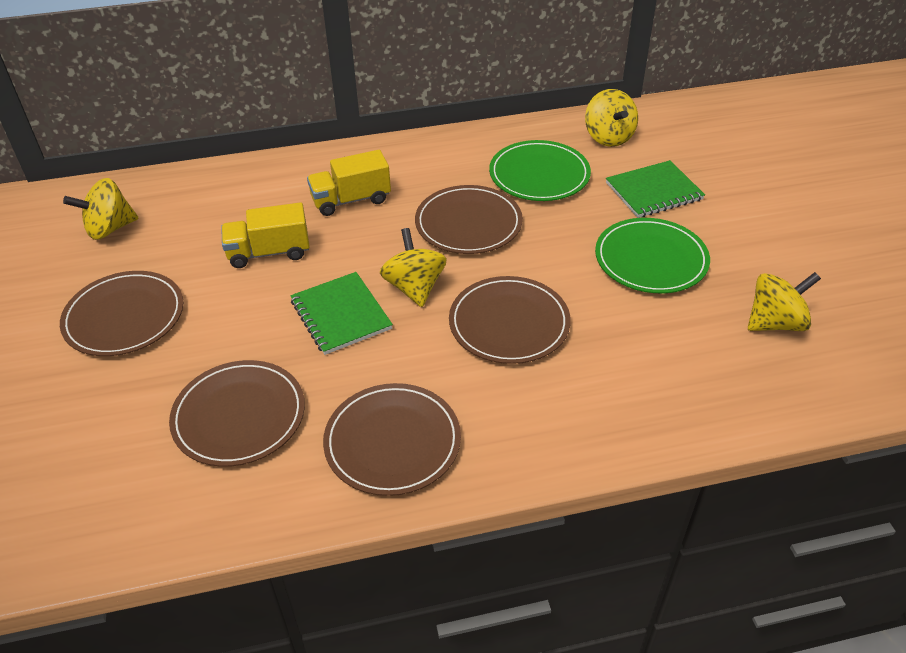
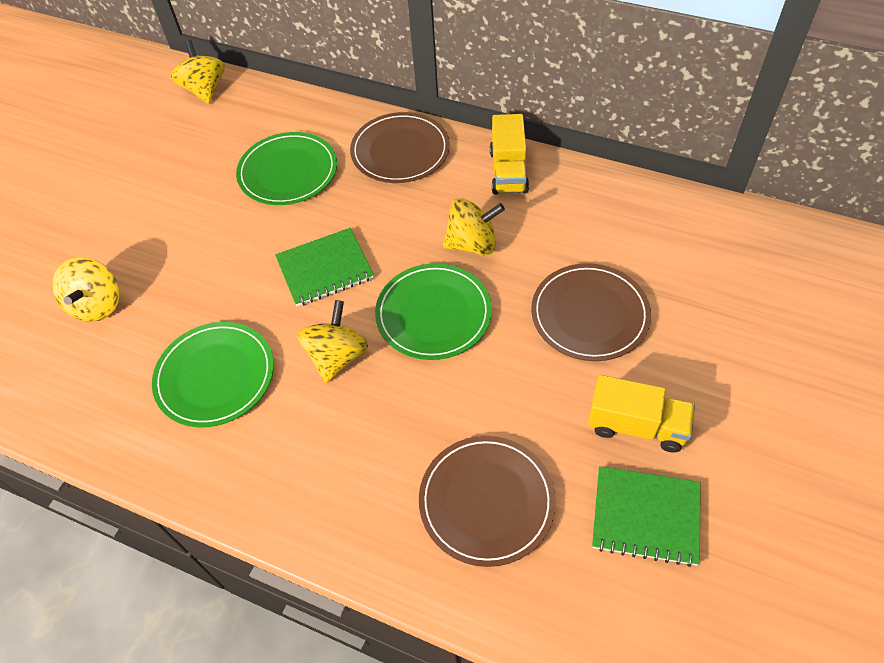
brown plate: 5 -> 3
green plate: 2 -> 3

